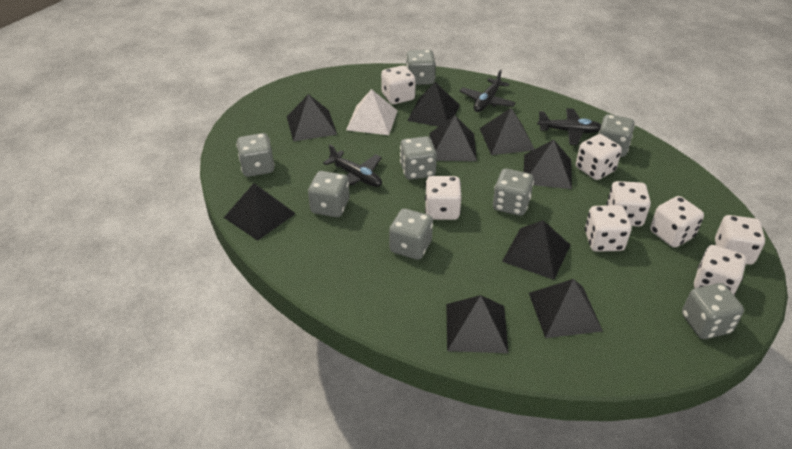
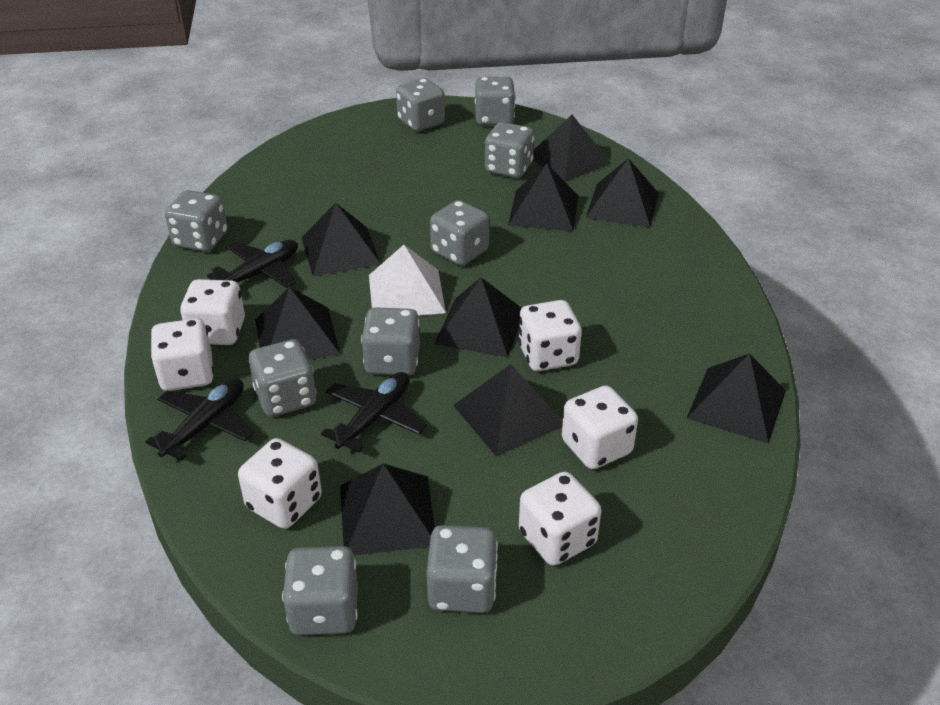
grey dice: 8 -> 9
white dice: 8 -> 6

